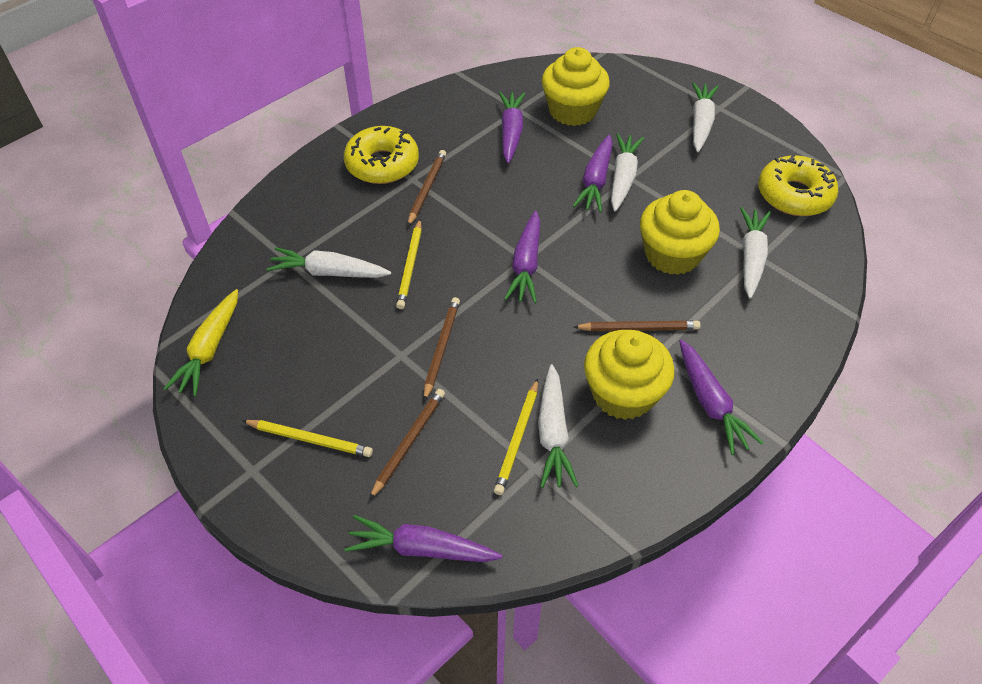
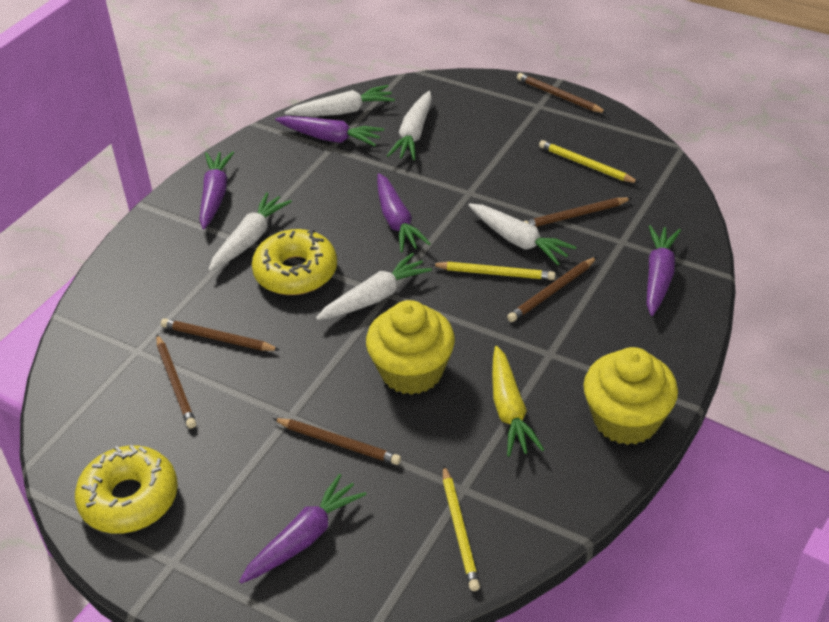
brown pencil: 4 -> 6
yellow cupcake: 3 -> 2

